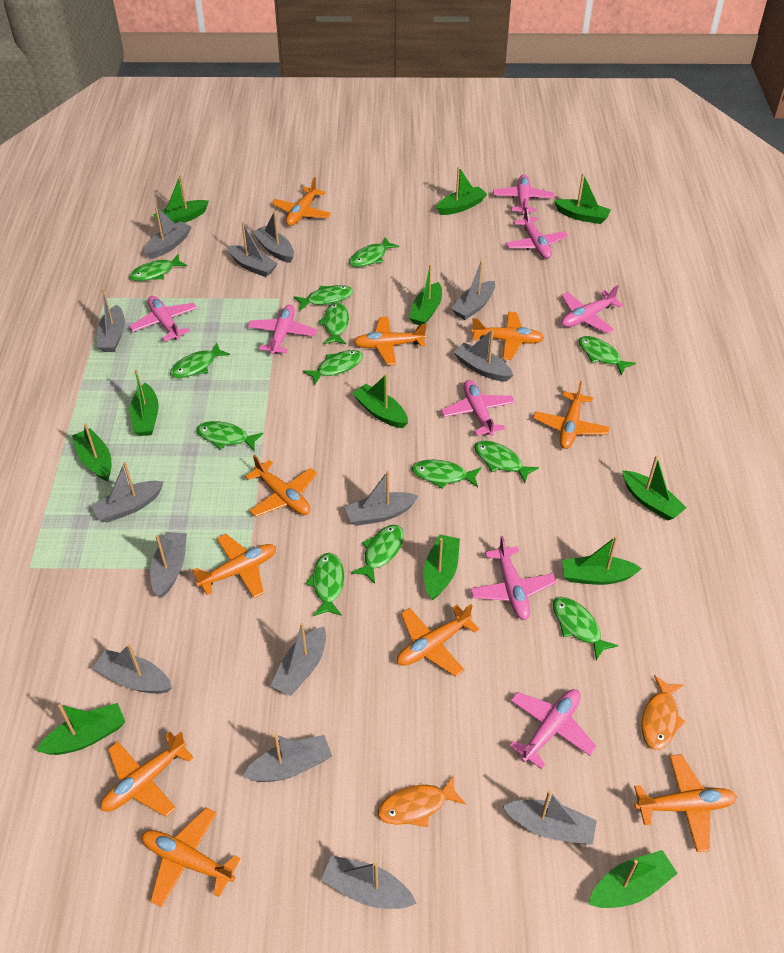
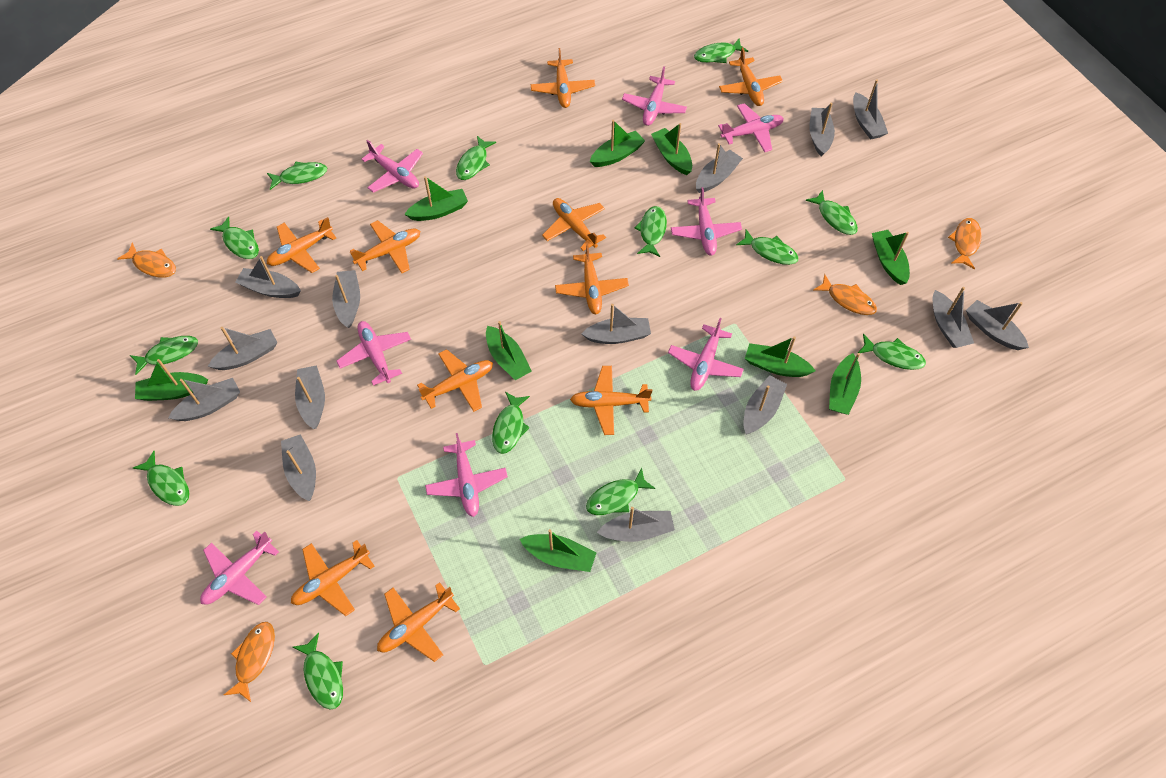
green boat: 12 -> 9
orange fish: 2 -> 4

